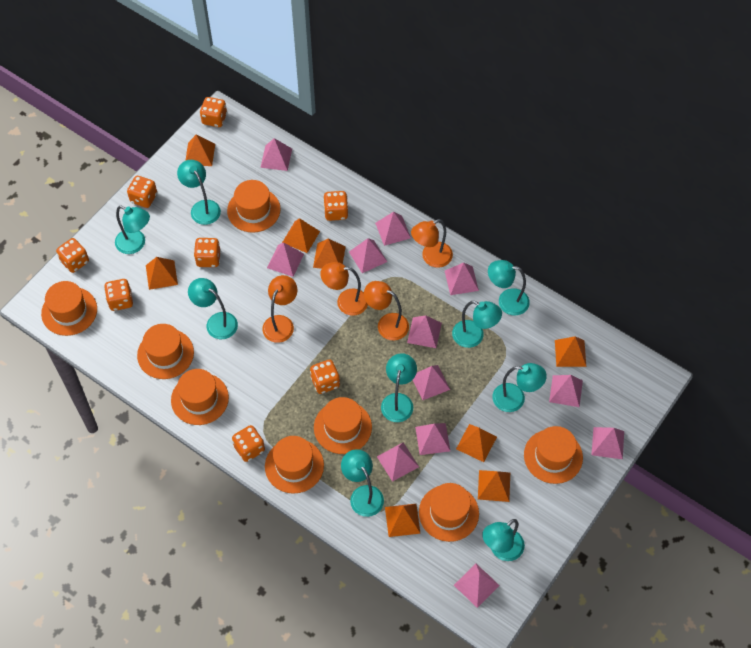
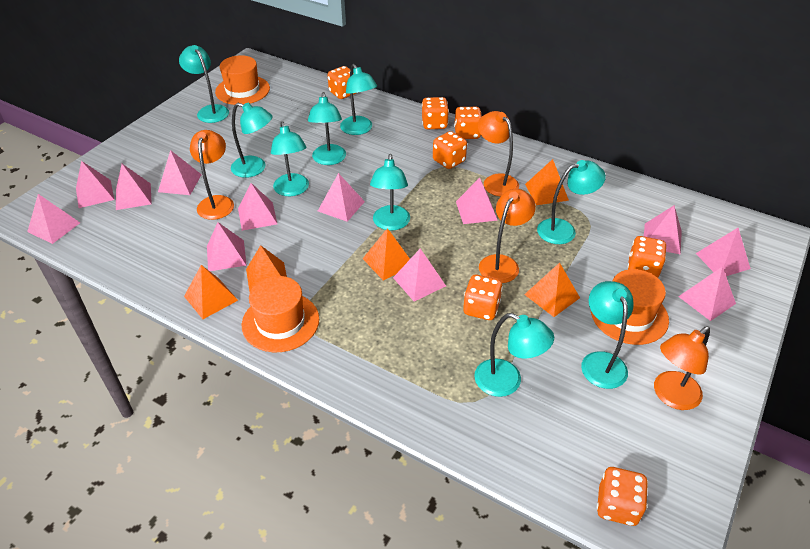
orange dice: 8 -> 7
orange hat: 8 -> 3
orange pyramid: 8 -> 5

